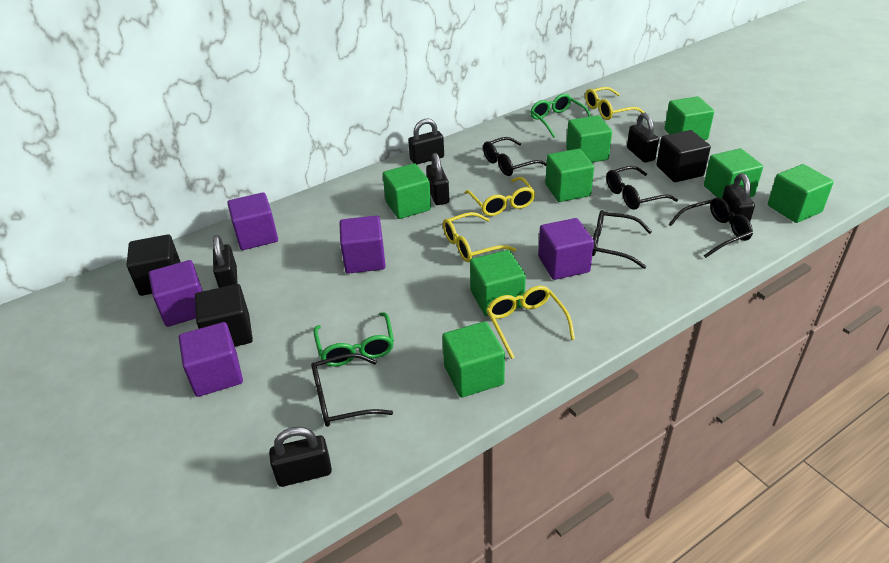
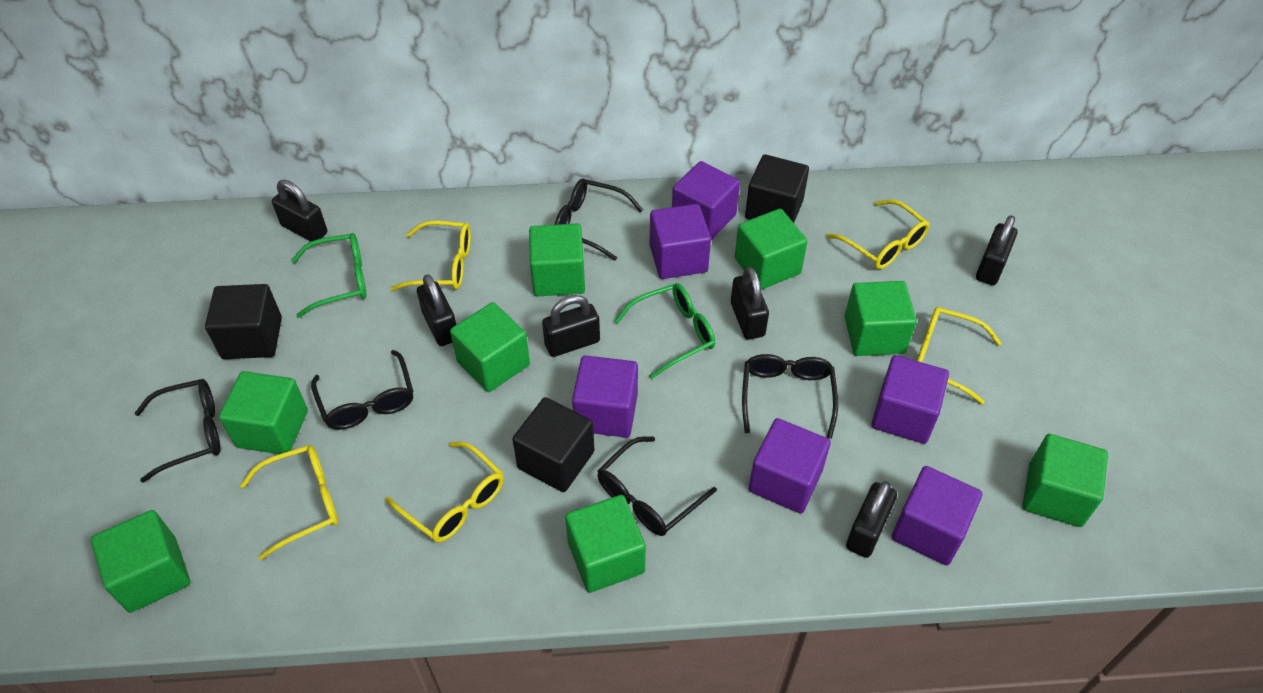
purple cube: 5 -> 6
yellow glasses: 4 -> 5

